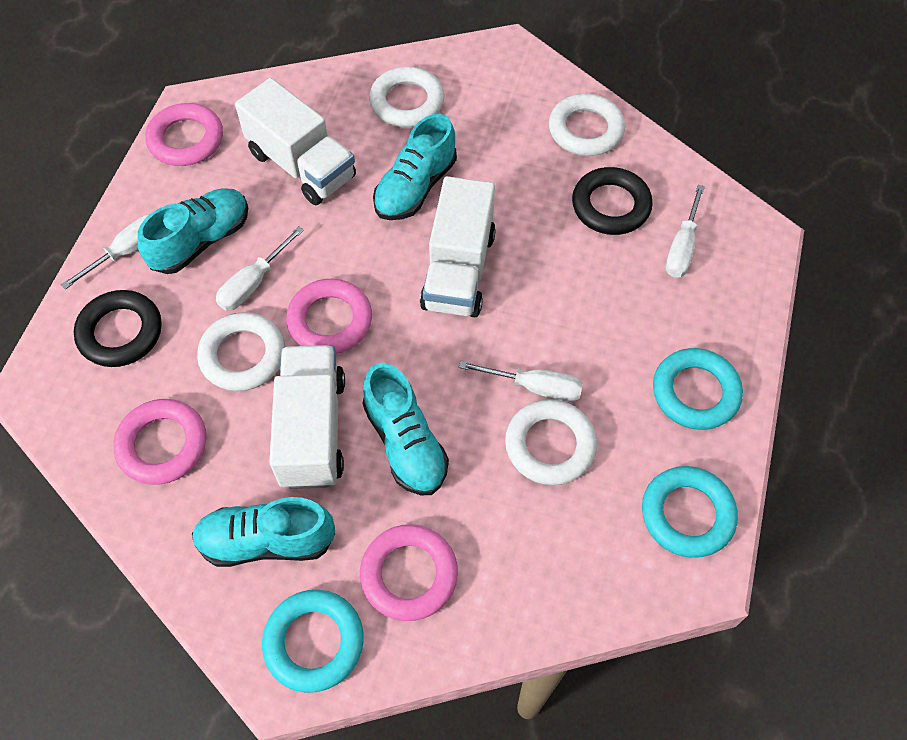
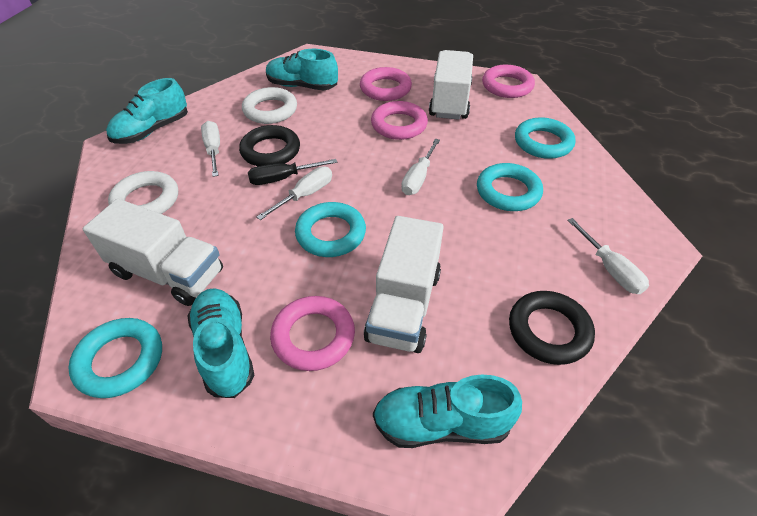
black screwdriver: 0 -> 1
turquoise ring: 3 -> 4
white ring: 4 -> 2

